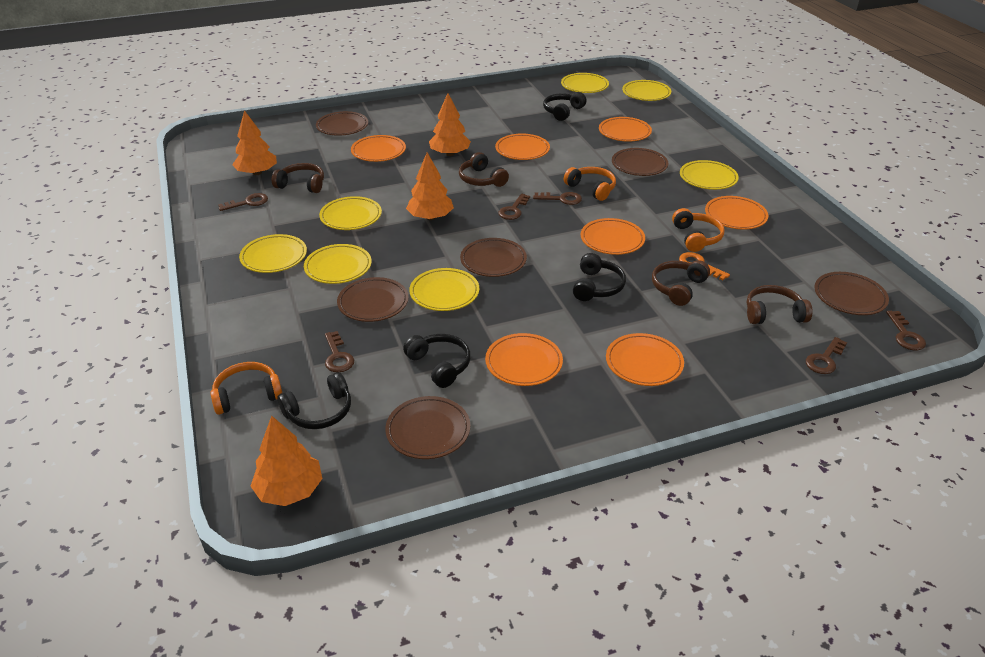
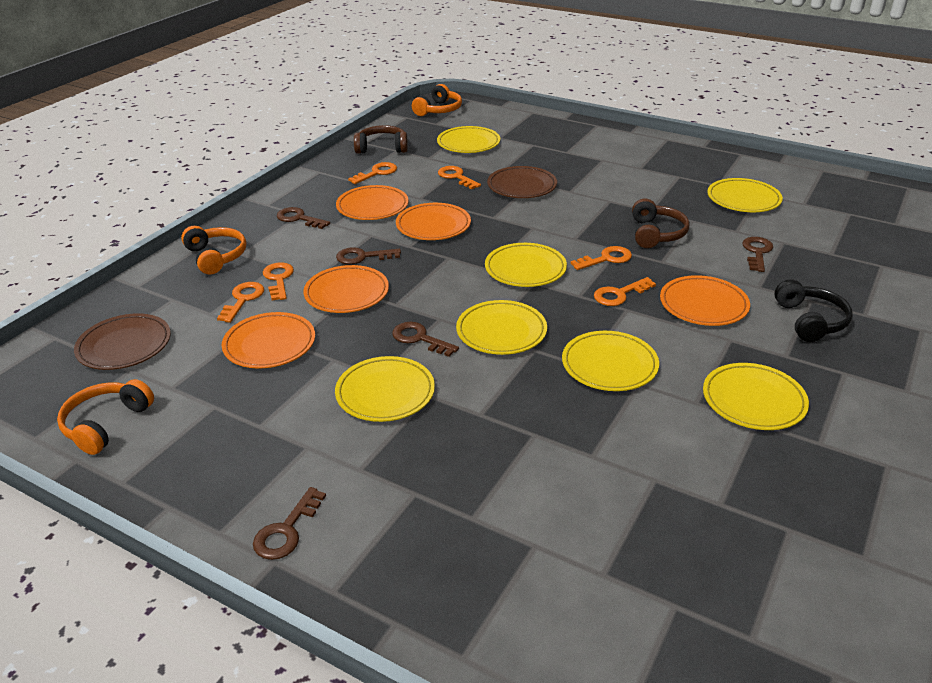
black headphones: 4 -> 1
brown headphones: 4 -> 2
brown key: 6 -> 5
brown plate: 6 -> 2
orange key: 1 -> 6
orange plate: 7 -> 5
orange tree: 4 -> 0

